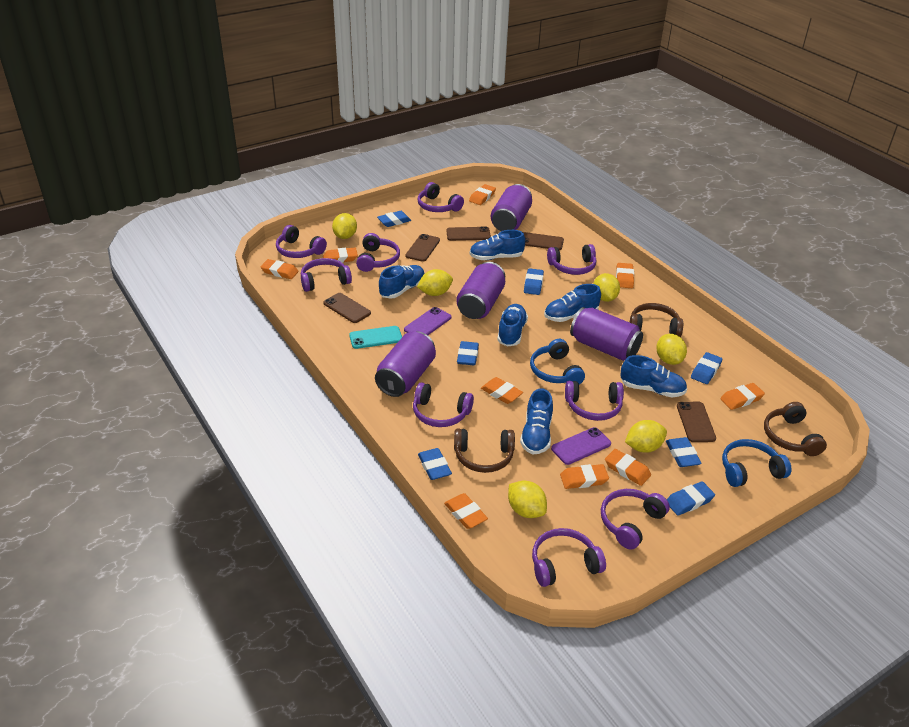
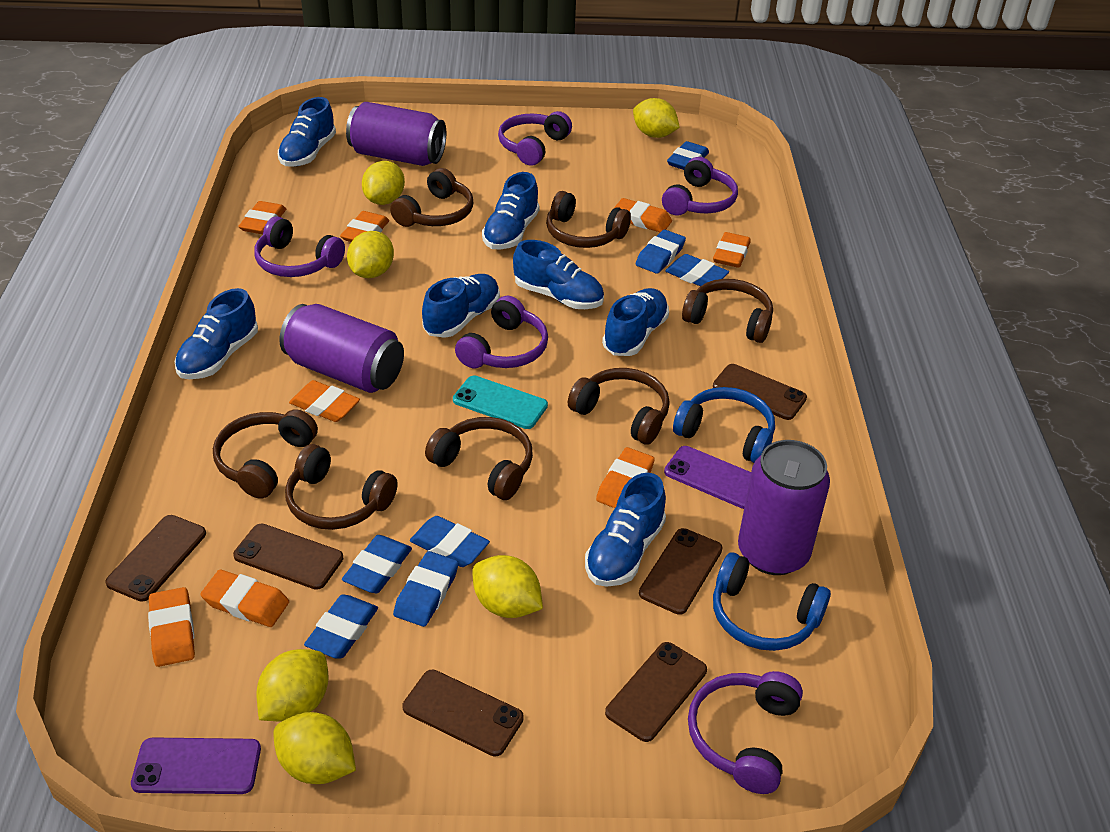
blue shoe: 6 -> 7
brown headphones: 3 -> 7
brown phone: 5 -> 6
orange eraser: 9 -> 8
purple can: 4 -> 3
purple headphones: 9 -> 5

